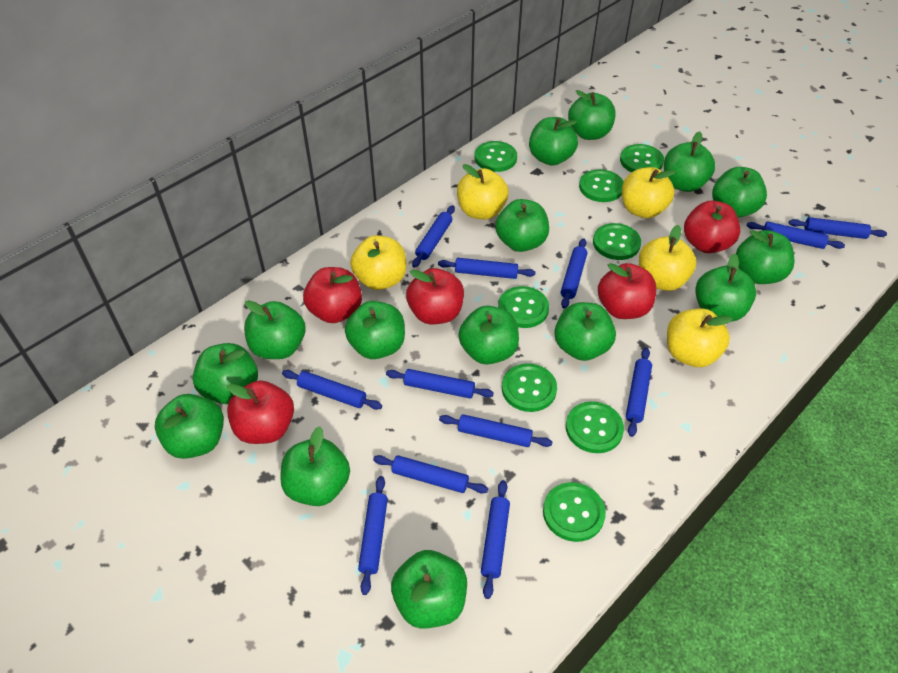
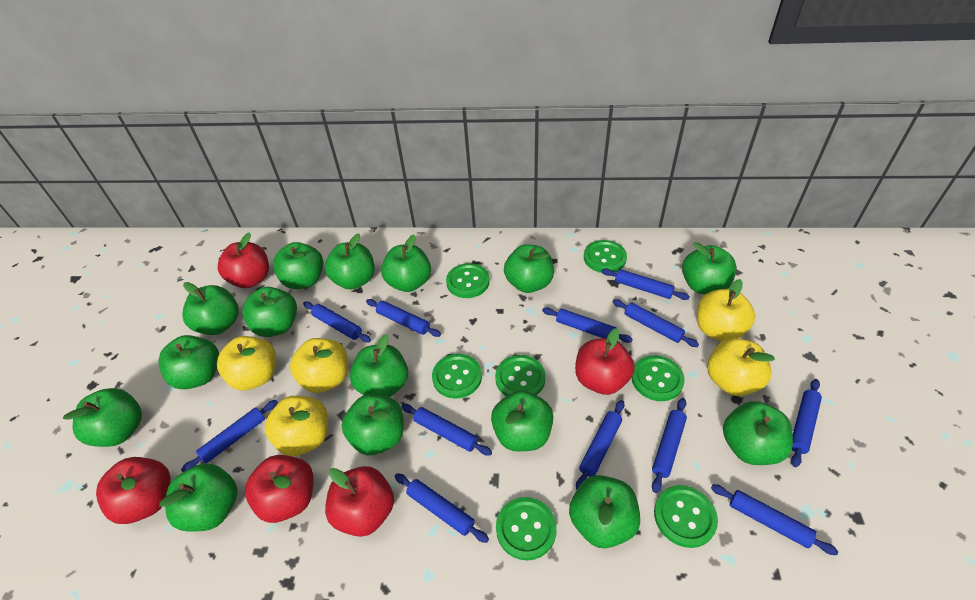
green button: 8 -> 7

